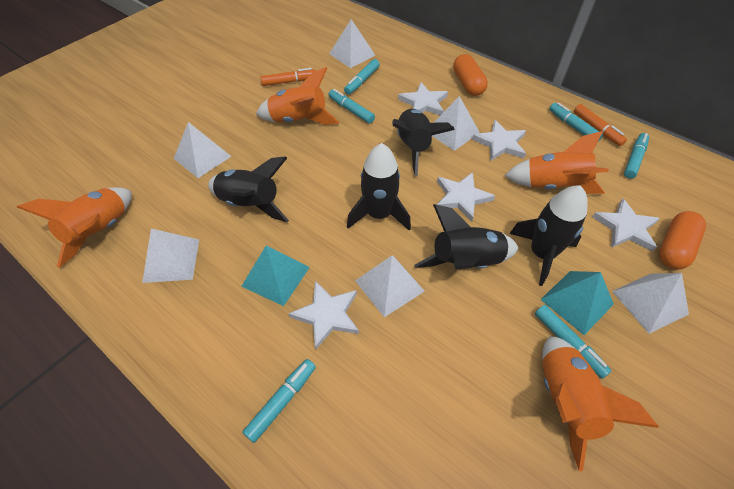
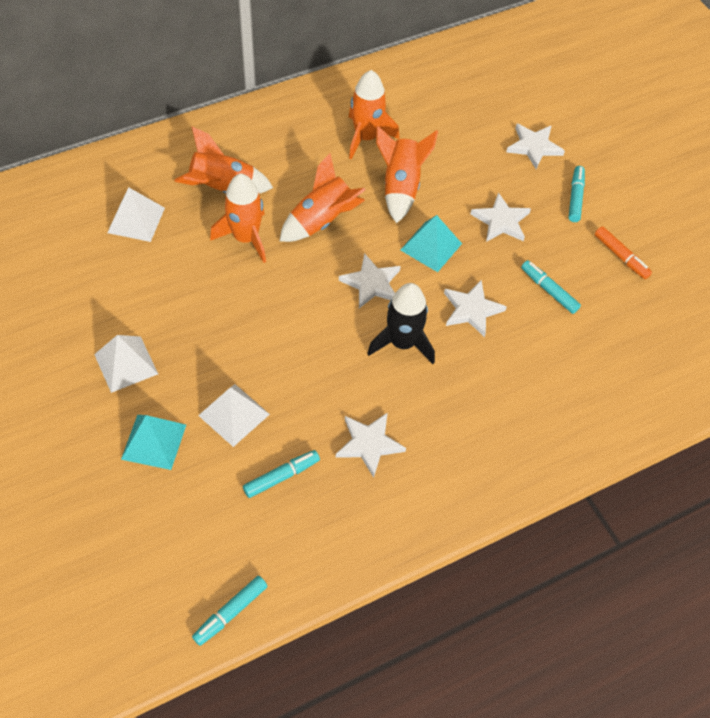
black rocket: 5 -> 1
orange capsule: 2 -> 0
orange marker: 2 -> 1
orange rocket: 4 -> 5
turquoise marker: 6 -> 4
white pyramid: 6 -> 3

